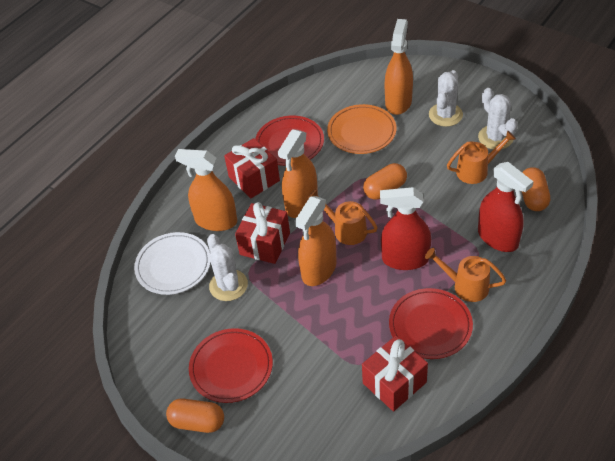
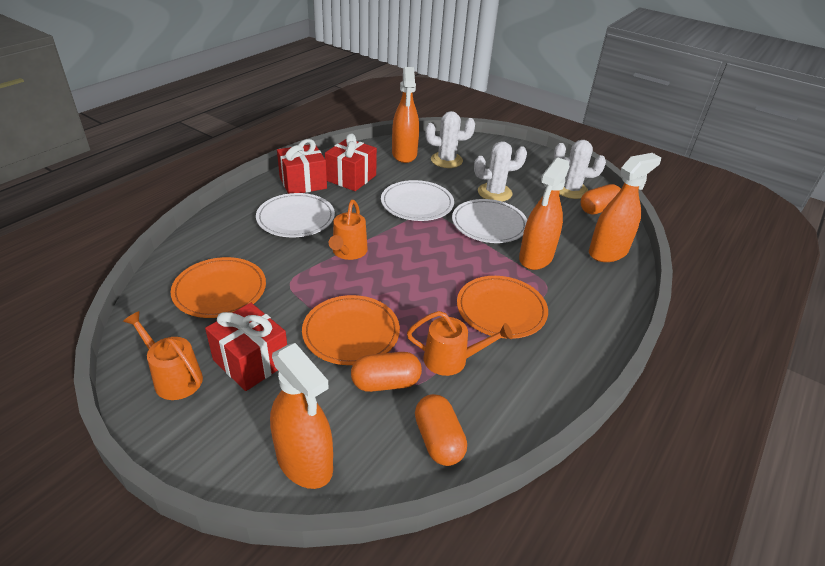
orange plate: 1 -> 3
red plate: 3 -> 0
red spray bottle: 2 -> 0
white plate: 1 -> 3

